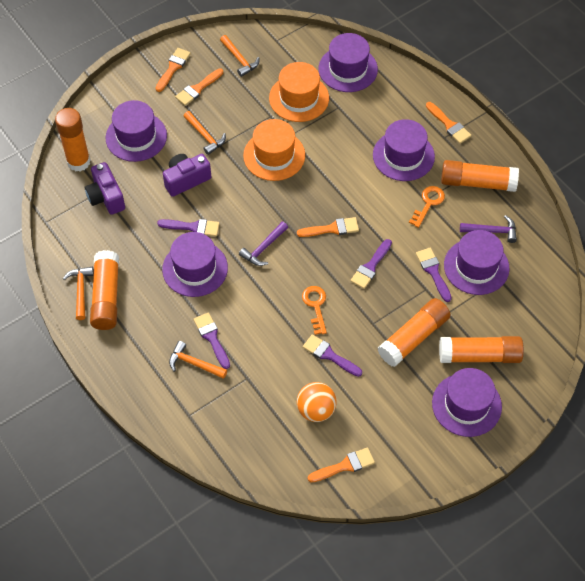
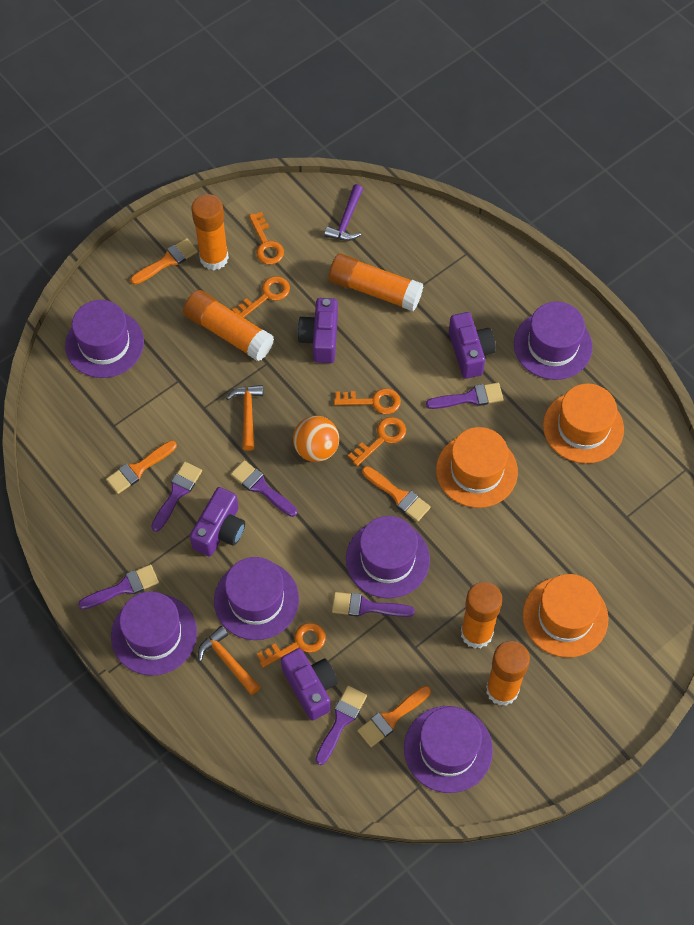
orange brush: 5 -> 4
orange hammer: 4 -> 2
orange hat: 2 -> 3
orange key: 2 -> 5
purple brush: 5 -> 6
purple camera: 2 -> 4
purple hammer: 2 -> 1

